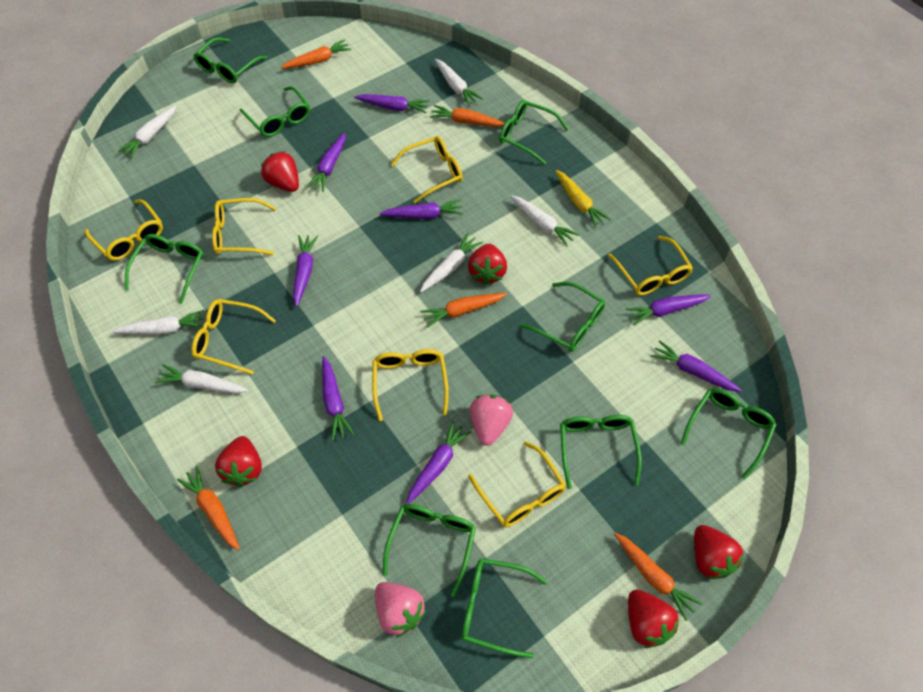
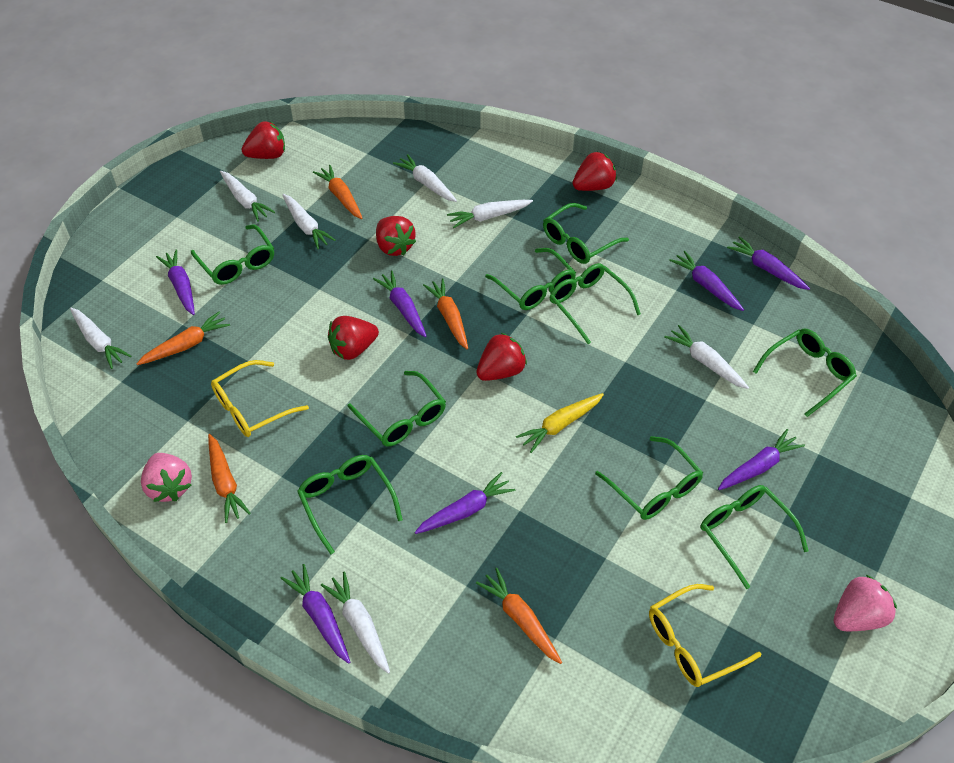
purple carrot: 8 -> 7
white carrot: 6 -> 7
yellow glasses: 7 -> 2

